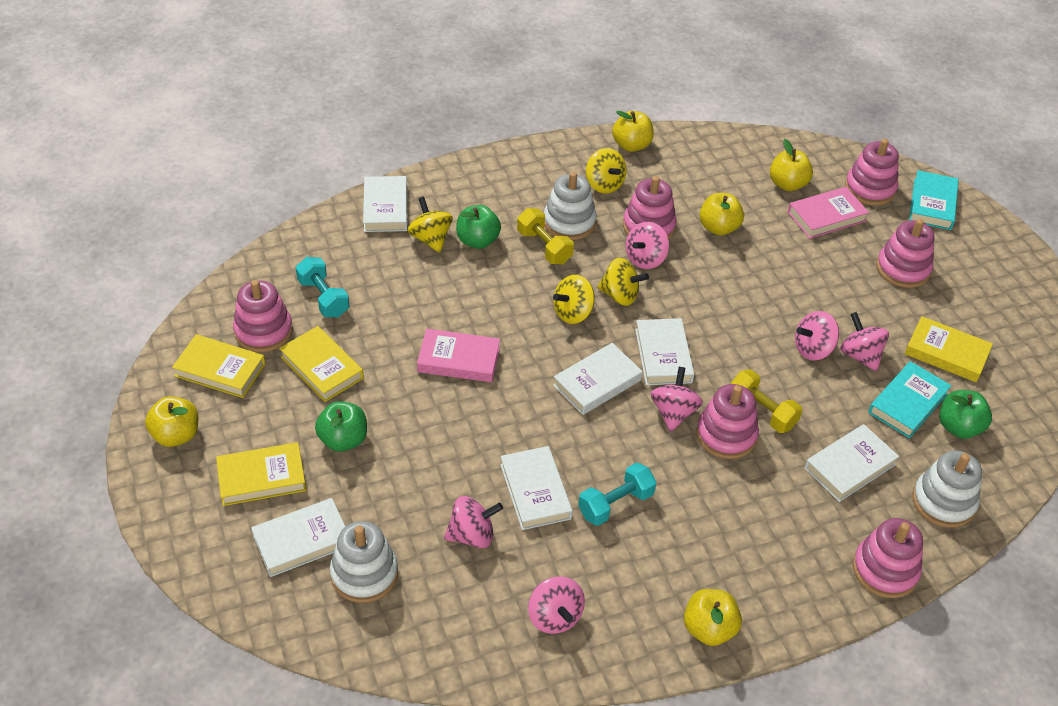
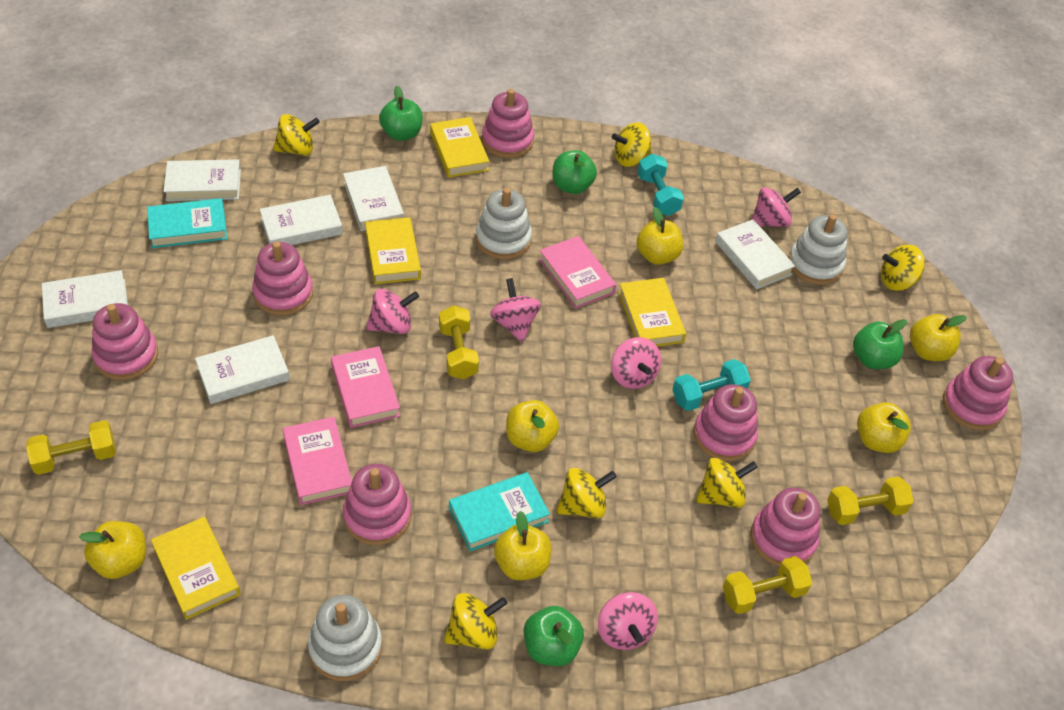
green apple: 3 -> 4
pink book: 2 -> 3
pink spinning top: 6 -> 5
pink stacking toy: 6 -> 7
yellow apple: 5 -> 6
yellow dumbbell: 2 -> 4
yellow spinning top: 4 -> 6

